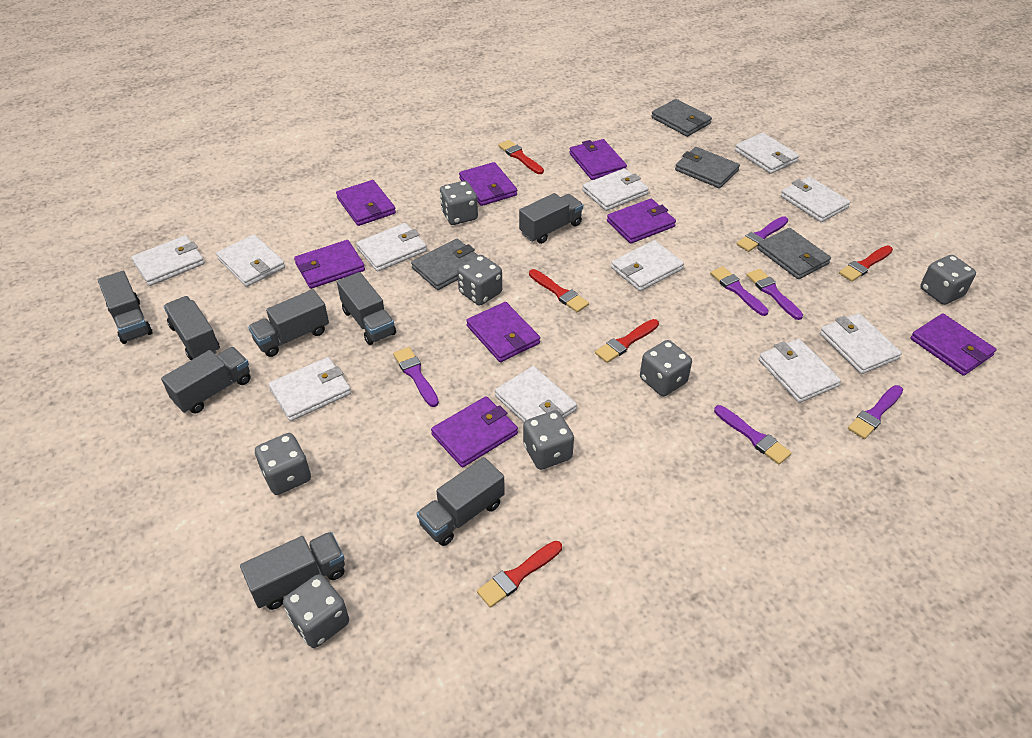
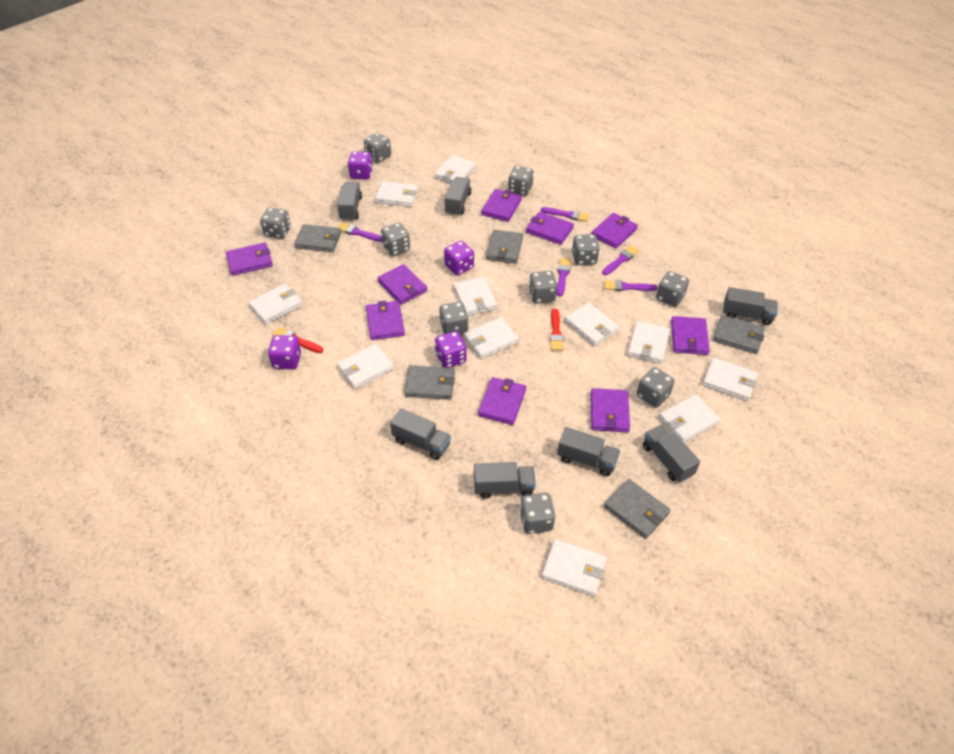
grey dice: 7 -> 10
grey truck: 8 -> 7
grey wallet: 4 -> 5
purple brush: 6 -> 5
purple dice: 0 -> 4
purple wallet: 8 -> 9
red brush: 5 -> 2

